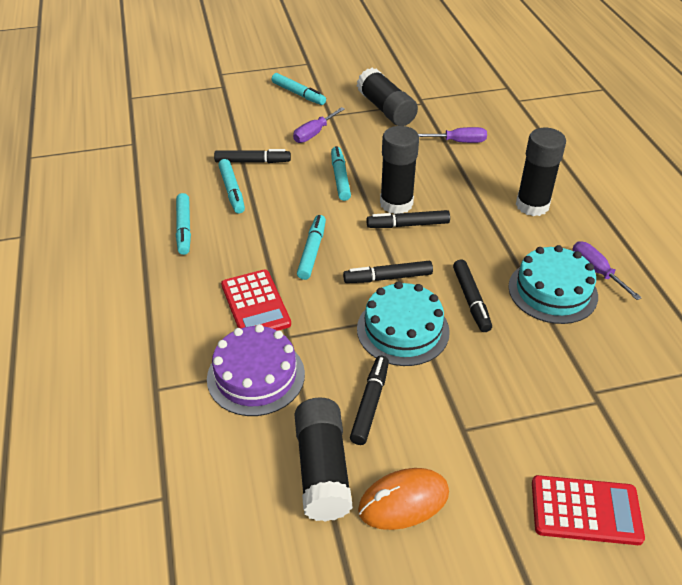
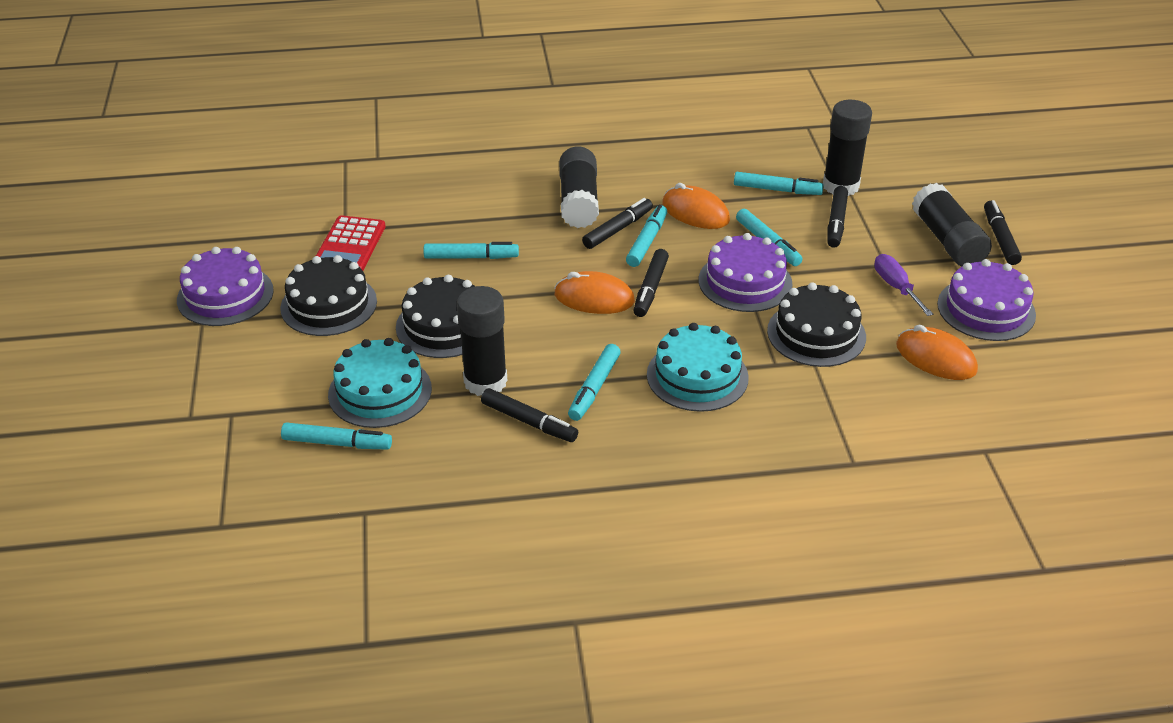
black cake: 0 -> 3
orange mouse: 1 -> 3
purple cake: 1 -> 3
purple screwdriver: 3 -> 1
red calculator: 2 -> 1
turquoise marker: 5 -> 6

